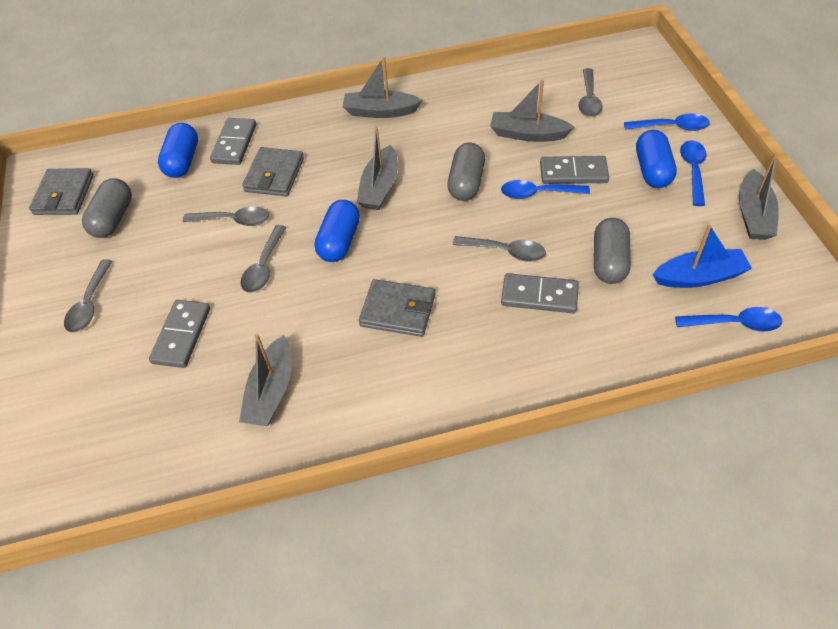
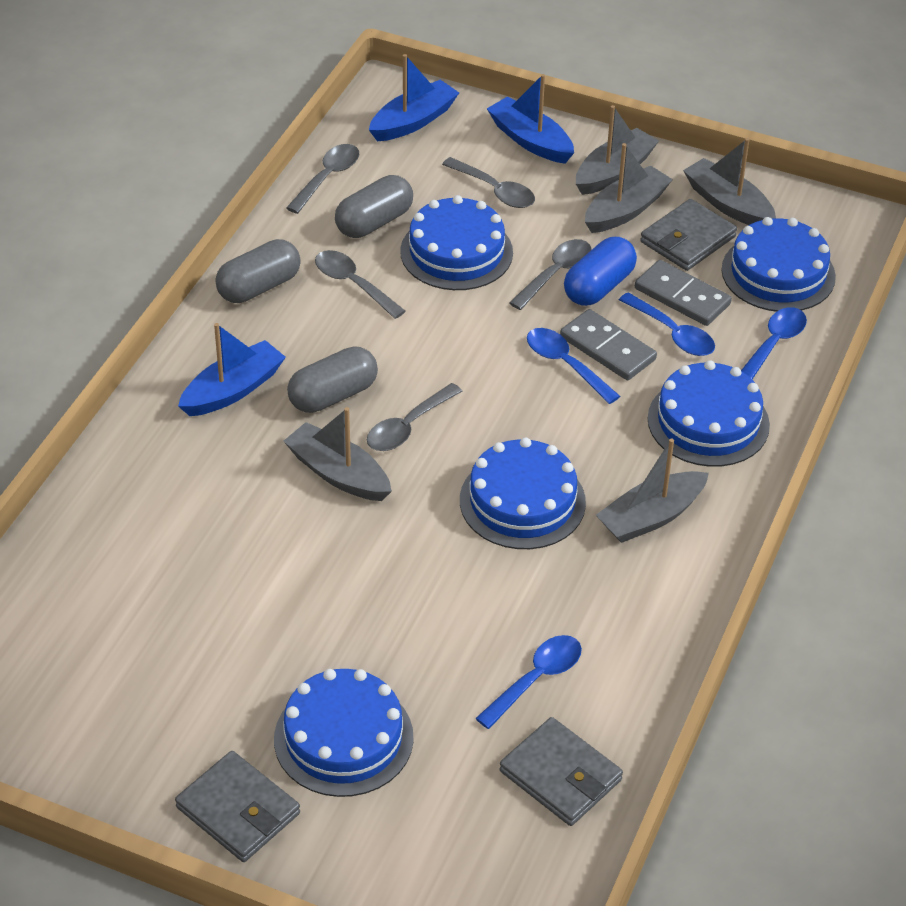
blue boat: 1 -> 3
blue cake: 0 -> 5
blue capsule: 3 -> 1
grey domino: 4 -> 2

